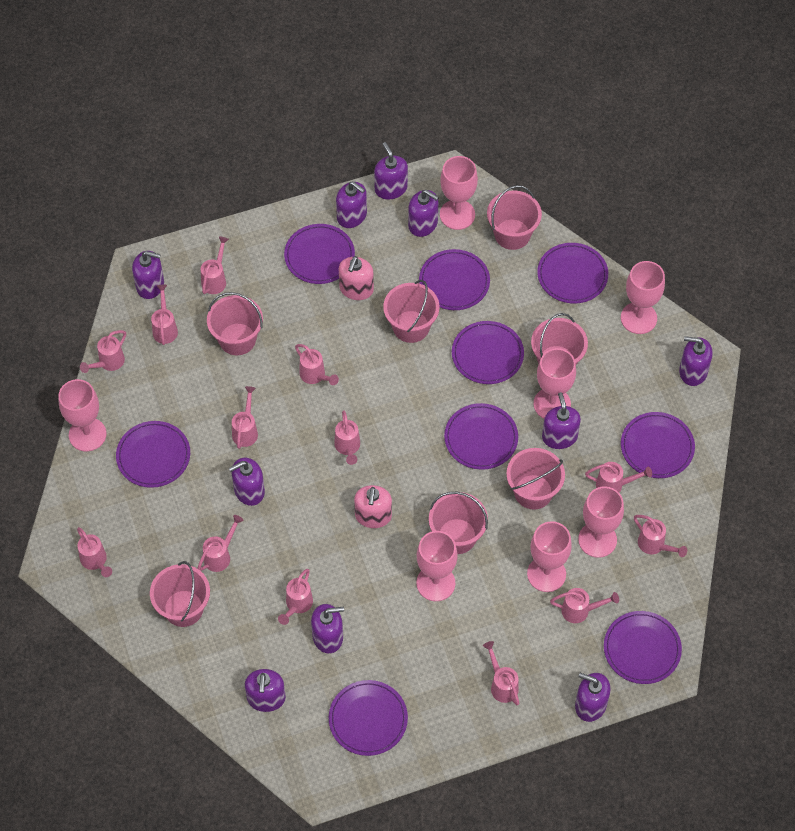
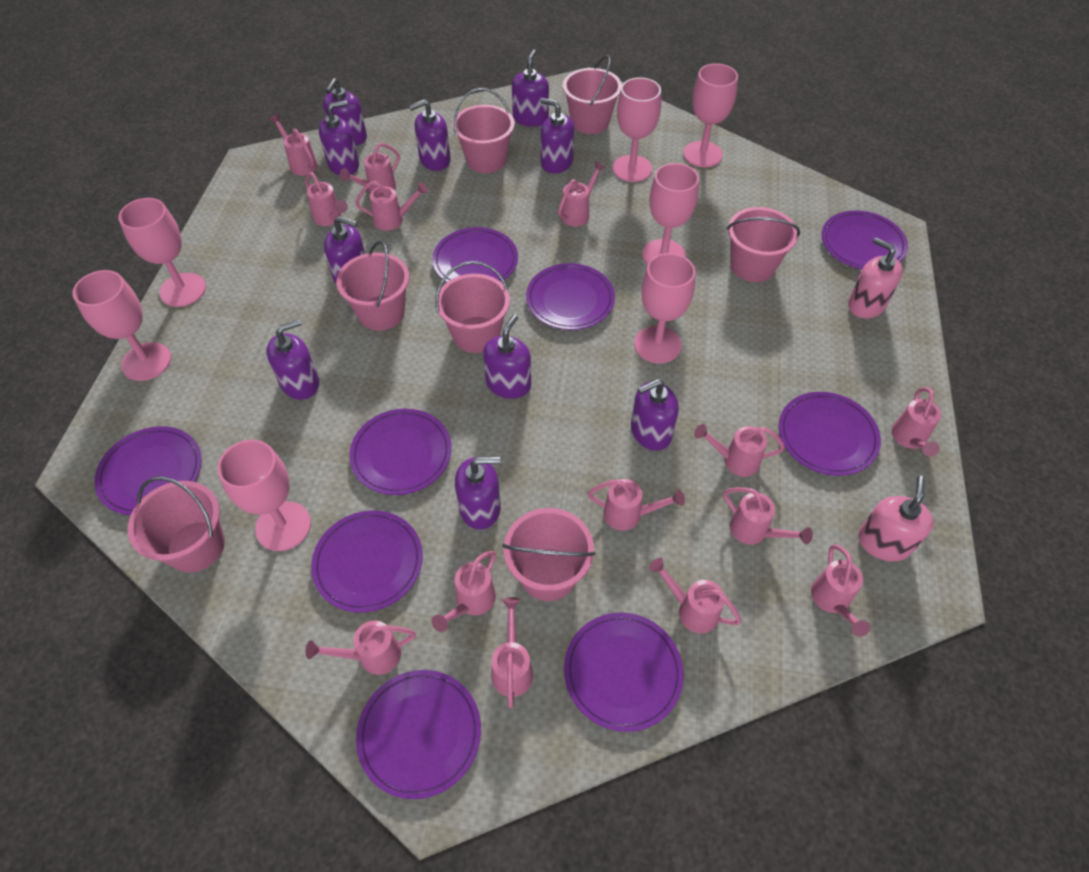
pink watering can: 13 -> 14

